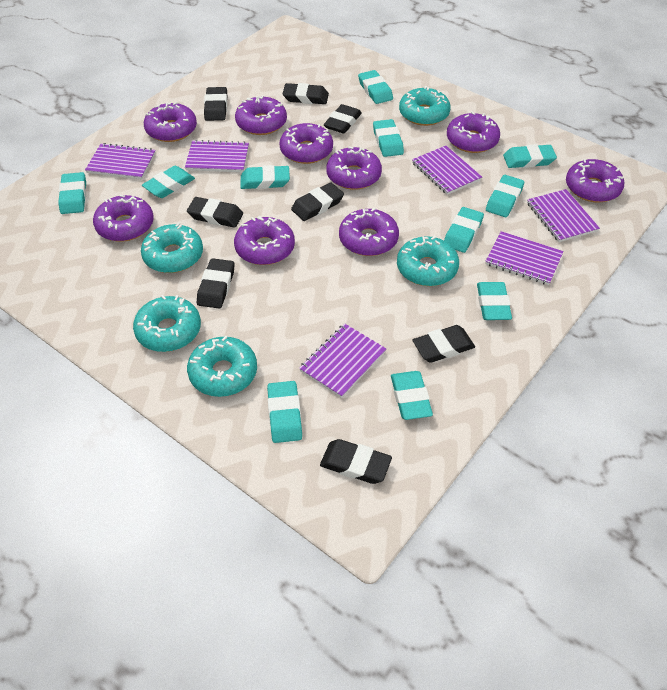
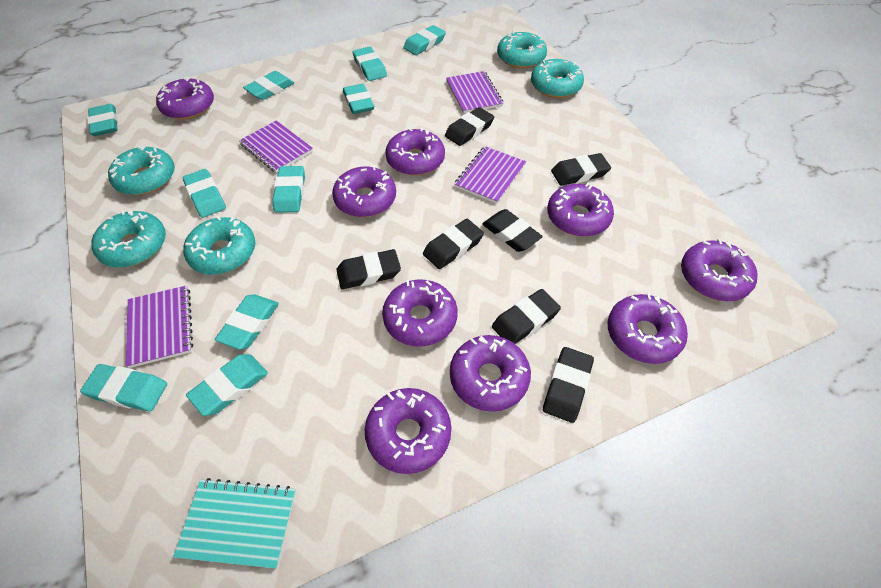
black eraser: 8 -> 7
purple notebook: 6 -> 4
turquoise eraser: 11 -> 10
turquoise notebook: 0 -> 1

